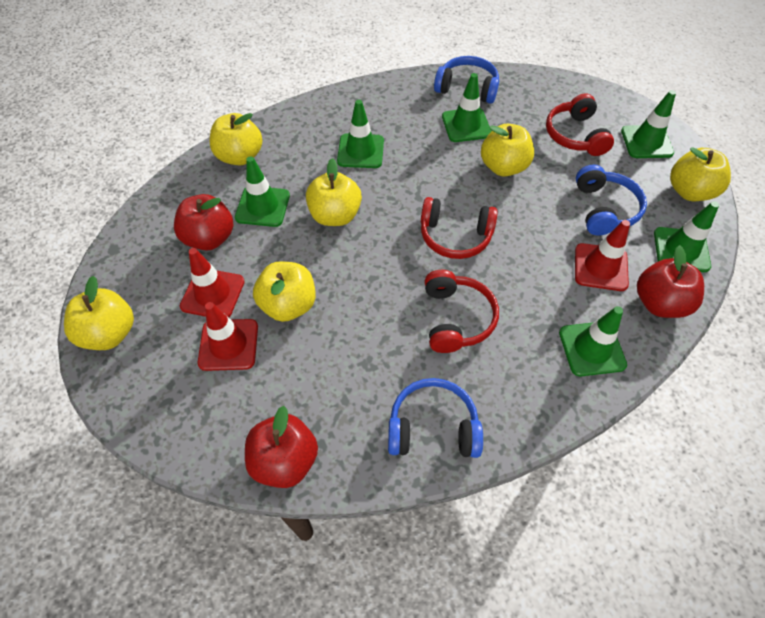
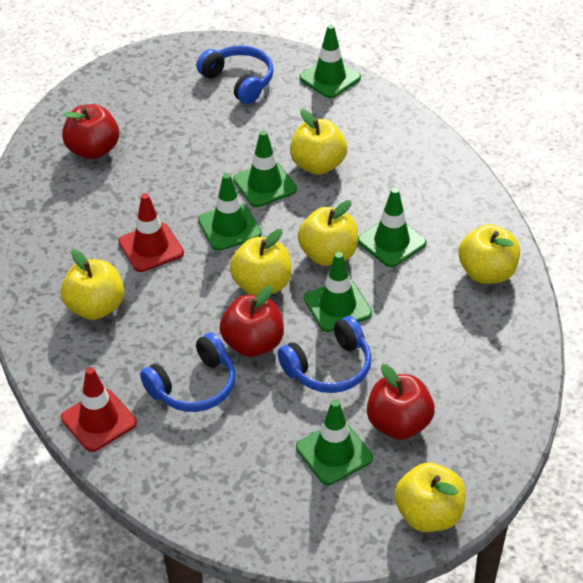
red headphones: 3 -> 0
red traffic cone: 3 -> 2

